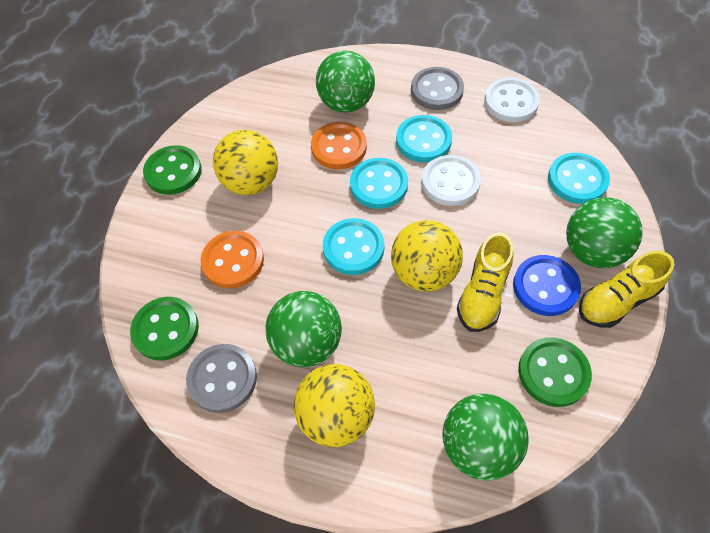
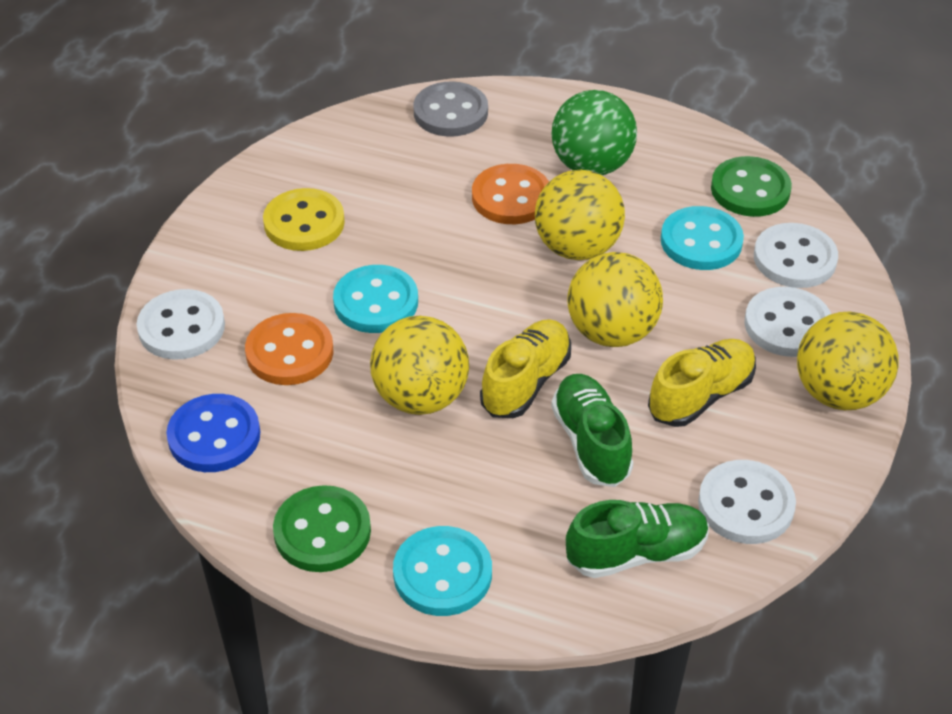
green ball: 4 -> 1
green button: 3 -> 2
green shoe: 0 -> 2
grey button: 2 -> 1
turquoise button: 4 -> 3
white button: 2 -> 4
yellow ball: 3 -> 4
yellow button: 0 -> 1

